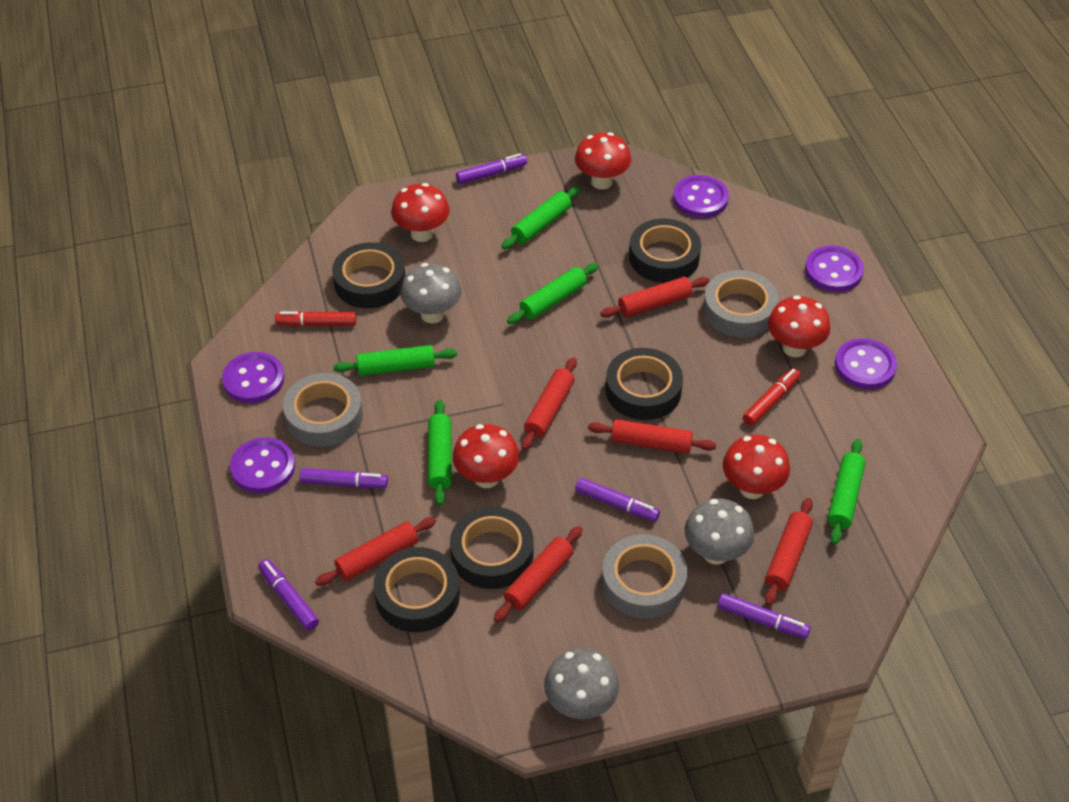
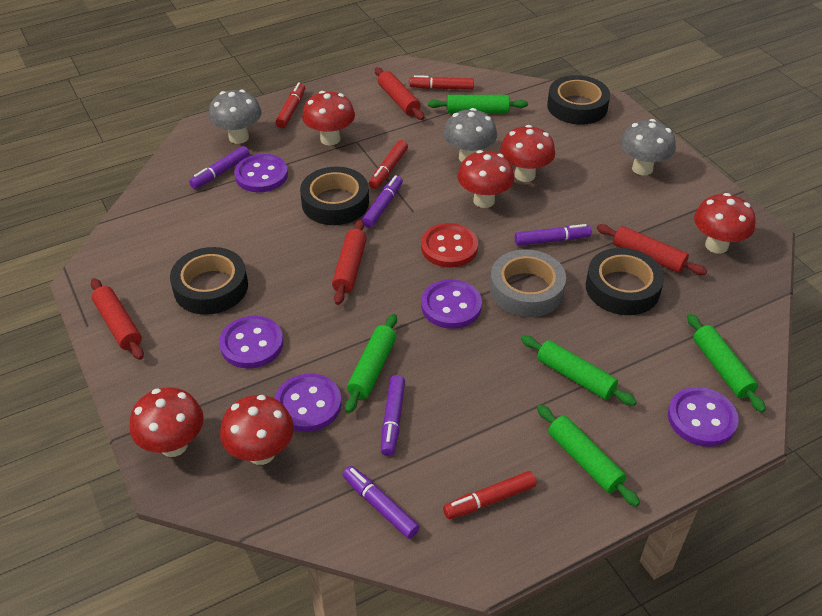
black tape: 5 -> 4
grey tape: 3 -> 1
red button: 0 -> 1
red marker: 2 -> 4
red mushroom: 5 -> 6
red rolling pin: 6 -> 4

